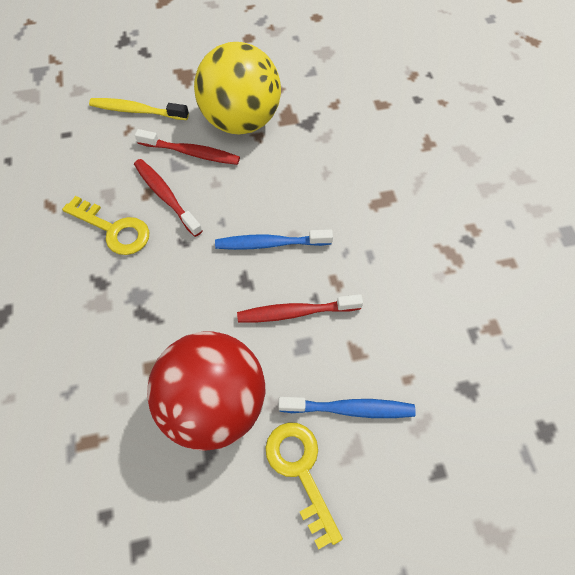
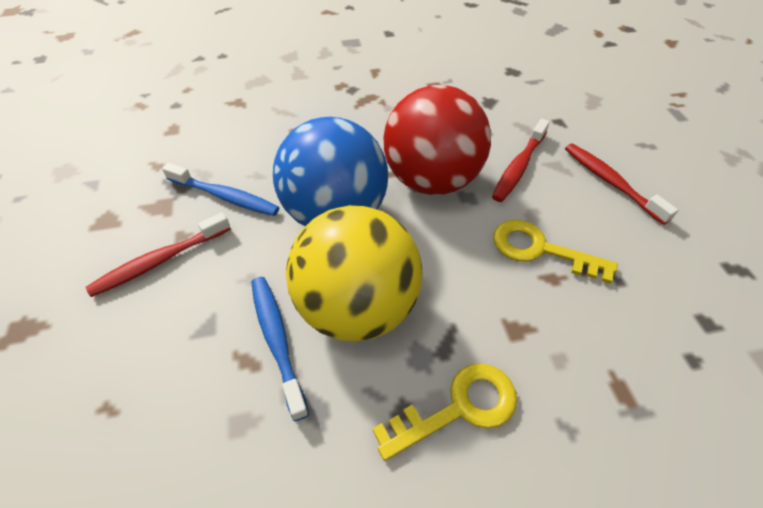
blue ball: 0 -> 1
yellow toothbrush: 1 -> 0

